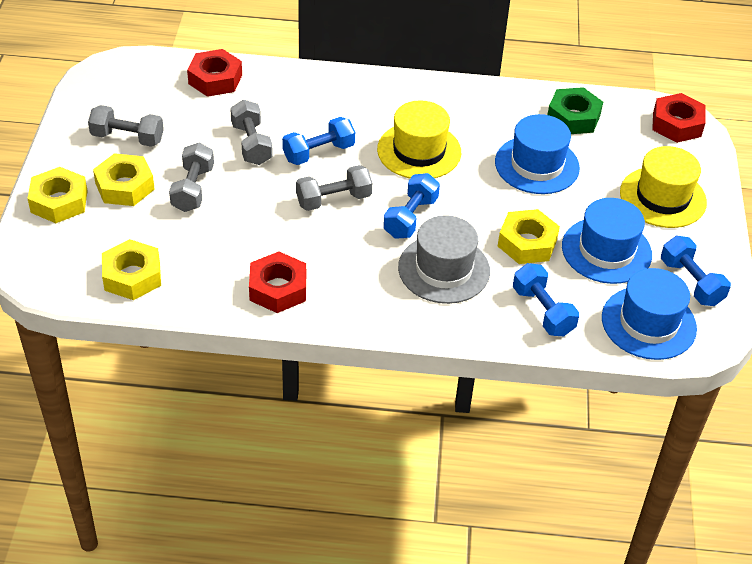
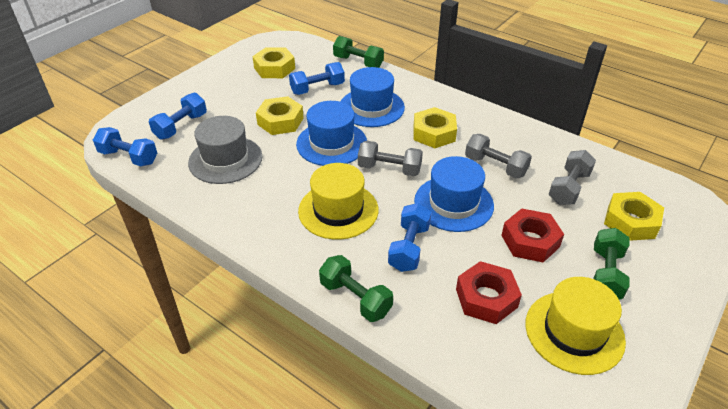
green dumbbell: 0 -> 3
green nut: 1 -> 0
grey dumbbell: 4 -> 3
red nut: 3 -> 2

